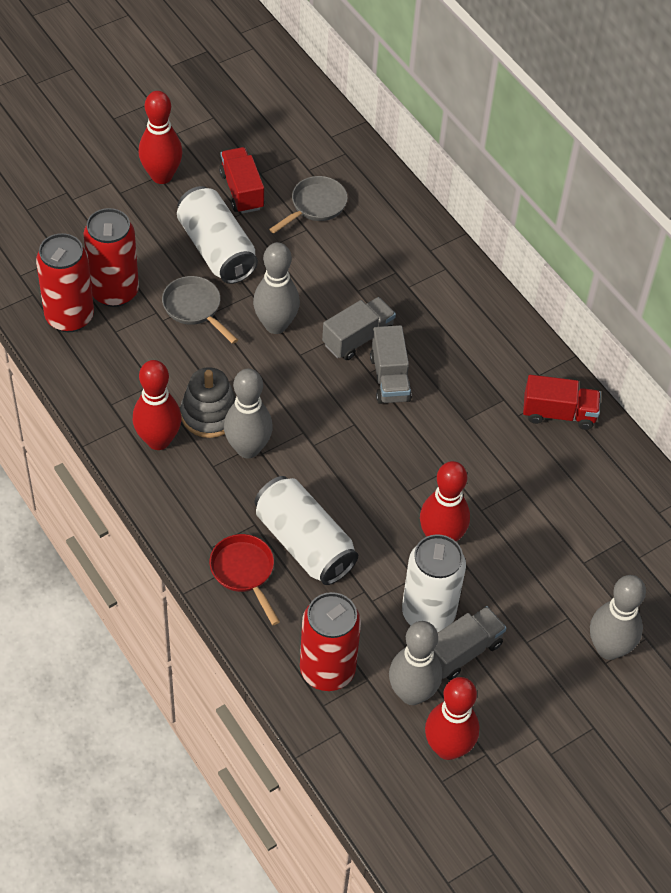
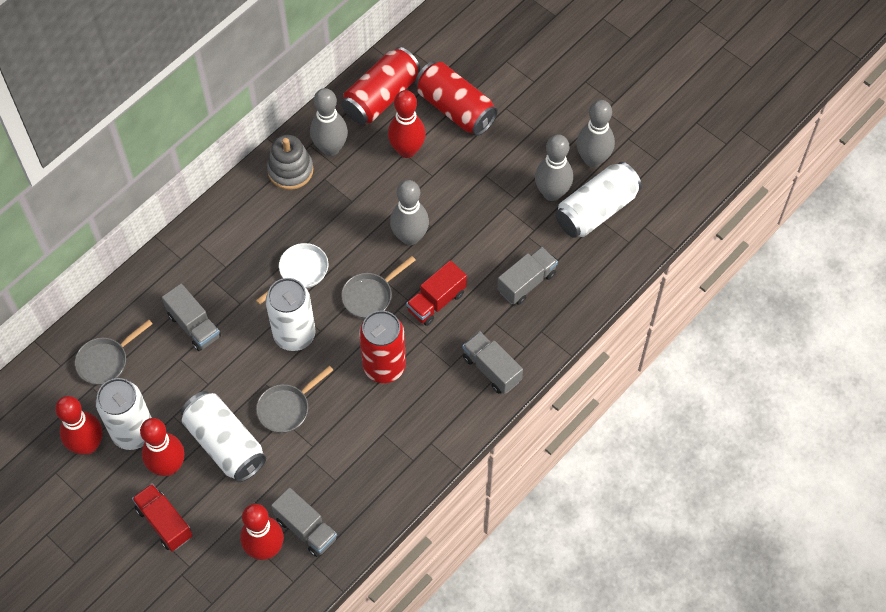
grey pan: 2 -> 3
grey truck: 3 -> 4
red pan: 1 -> 0
white can: 3 -> 4
white pan: 0 -> 1

